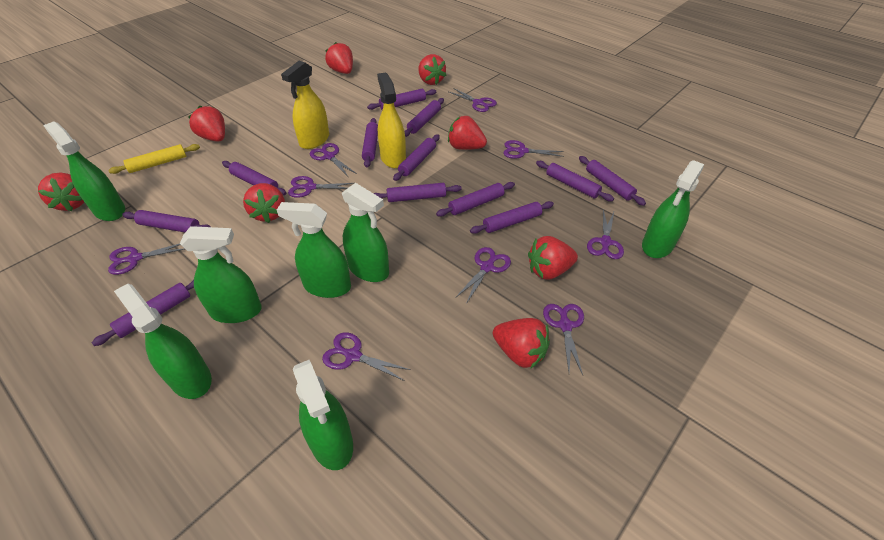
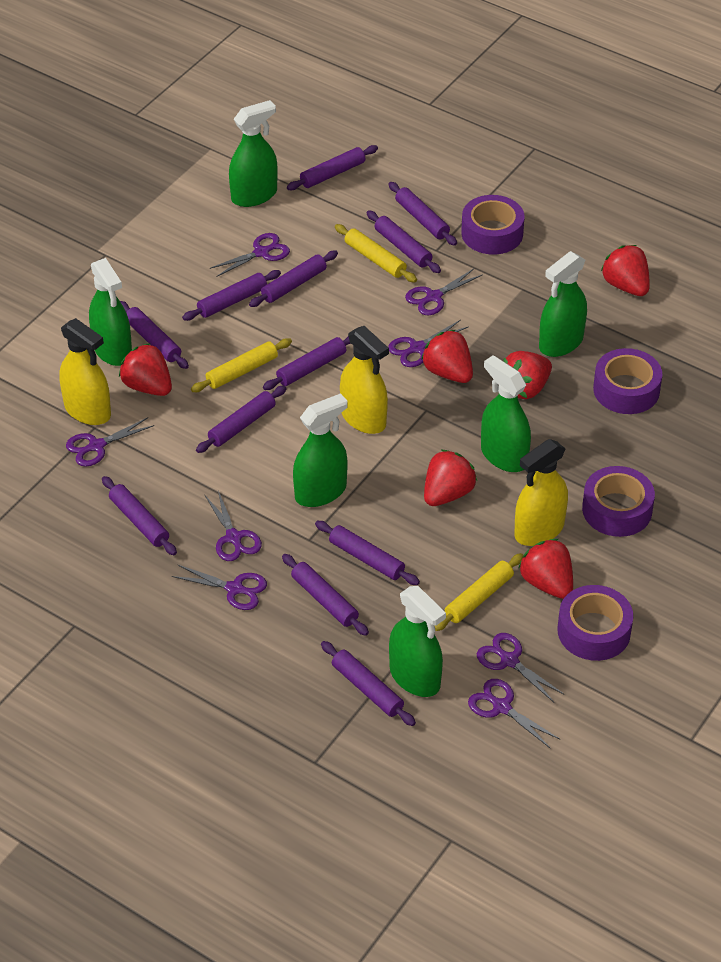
green spray bottle: 7 -> 6
purple scissors: 9 -> 8
purple tape: 0 -> 4
red strawberry: 8 -> 6
yellow rolling pin: 1 -> 3
yellow spray bottle: 2 -> 3

